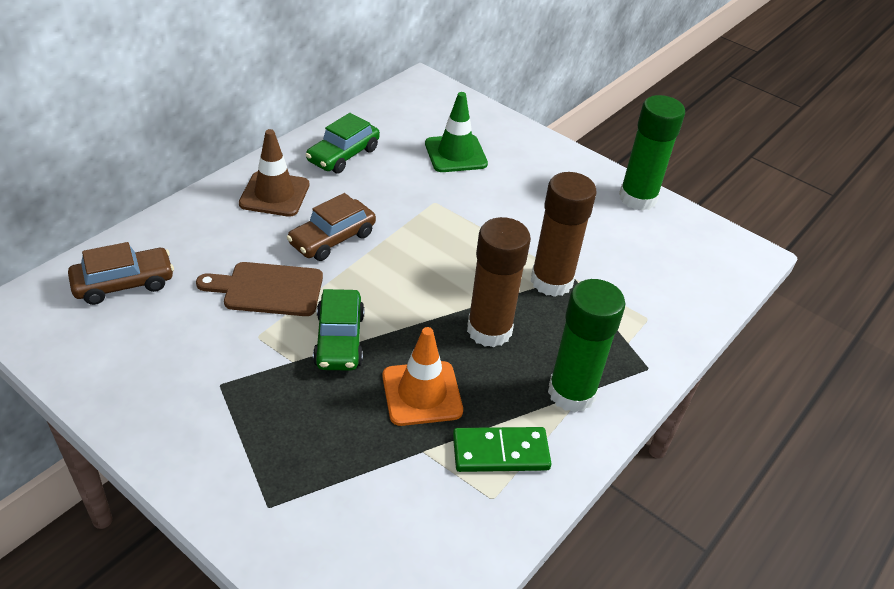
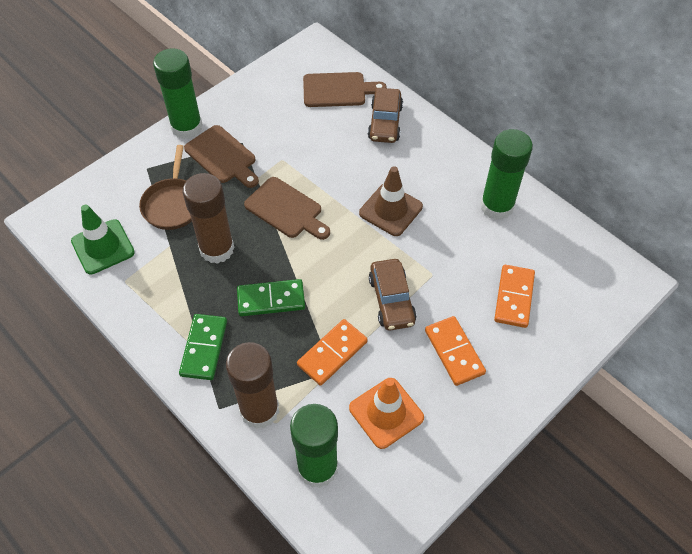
brown cutting board: 1 -> 3
brown pan: 0 -> 1
green car: 2 -> 0
green domino: 1 -> 2
green glue stick: 2 -> 3
orange domino: 0 -> 3

